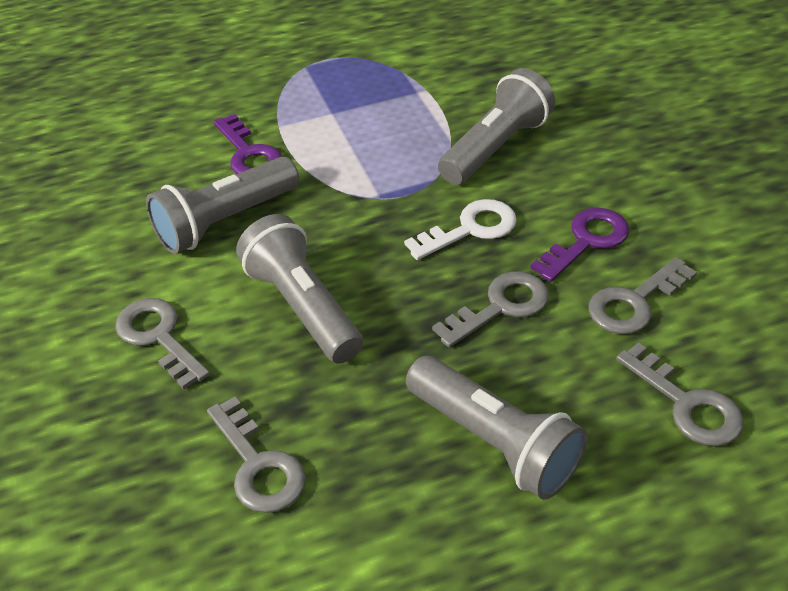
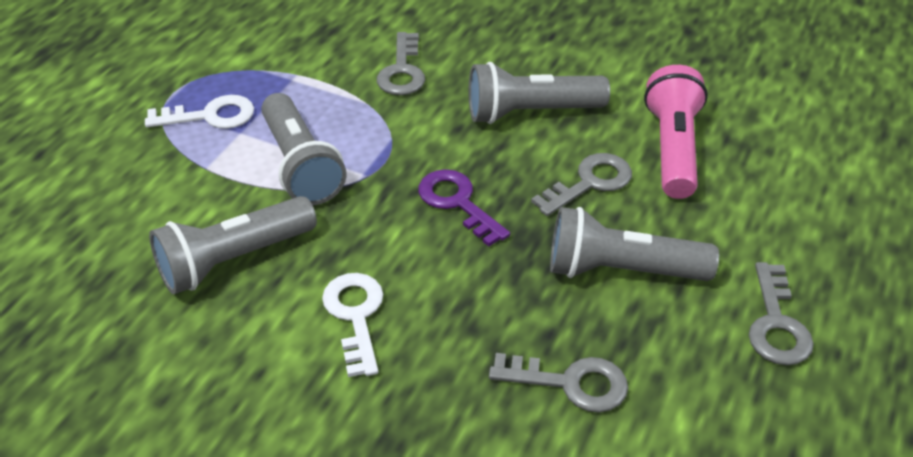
grey key: 5 -> 4
pink flashlight: 0 -> 1
purple key: 2 -> 1
white key: 1 -> 2

